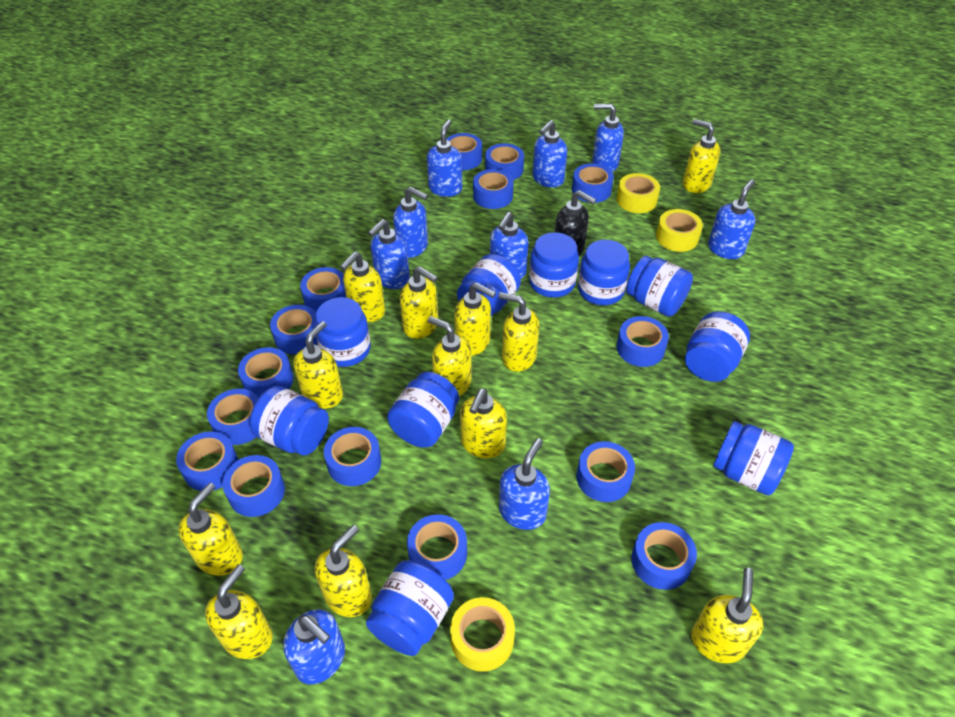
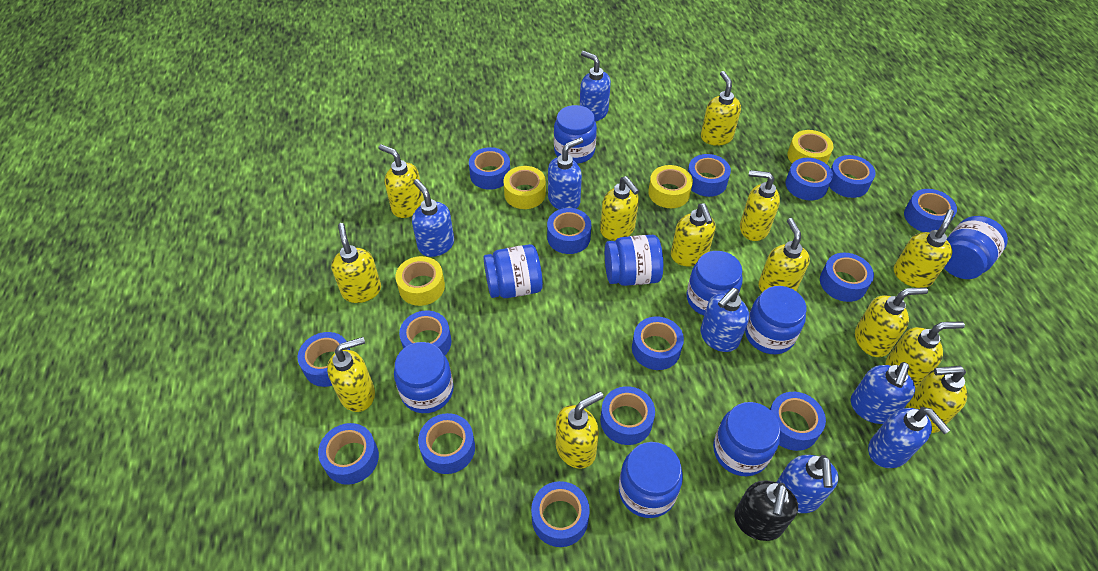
blue jar: 10 -> 9
blue soap dispenser: 9 -> 7
yellow soap dispenser: 12 -> 13
yellow tape: 3 -> 4

